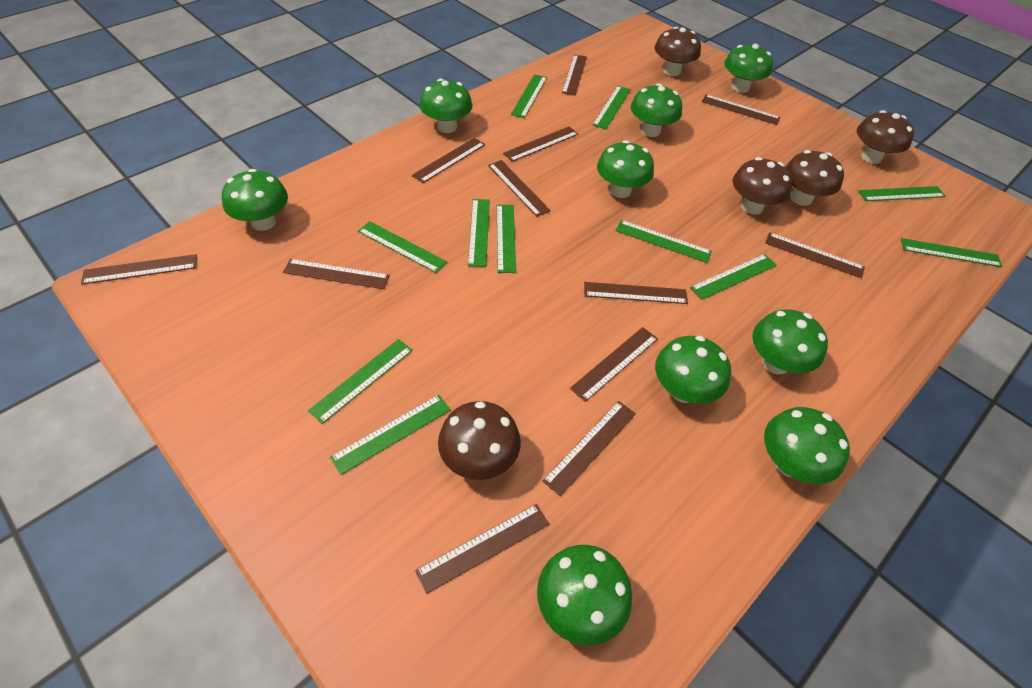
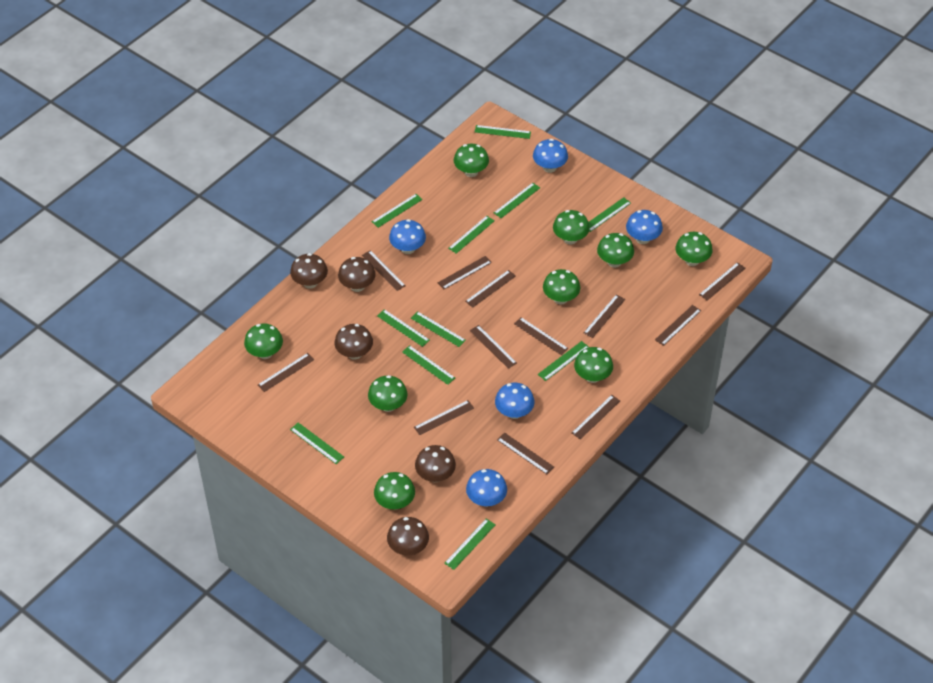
blue mushroom: 0 -> 5

